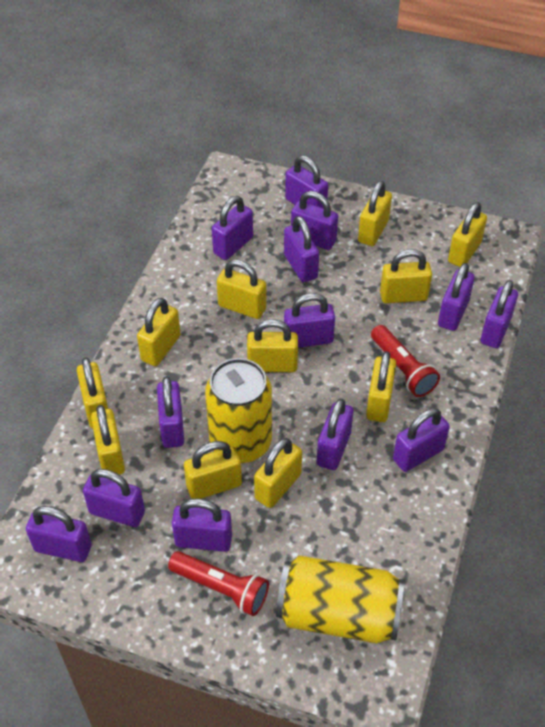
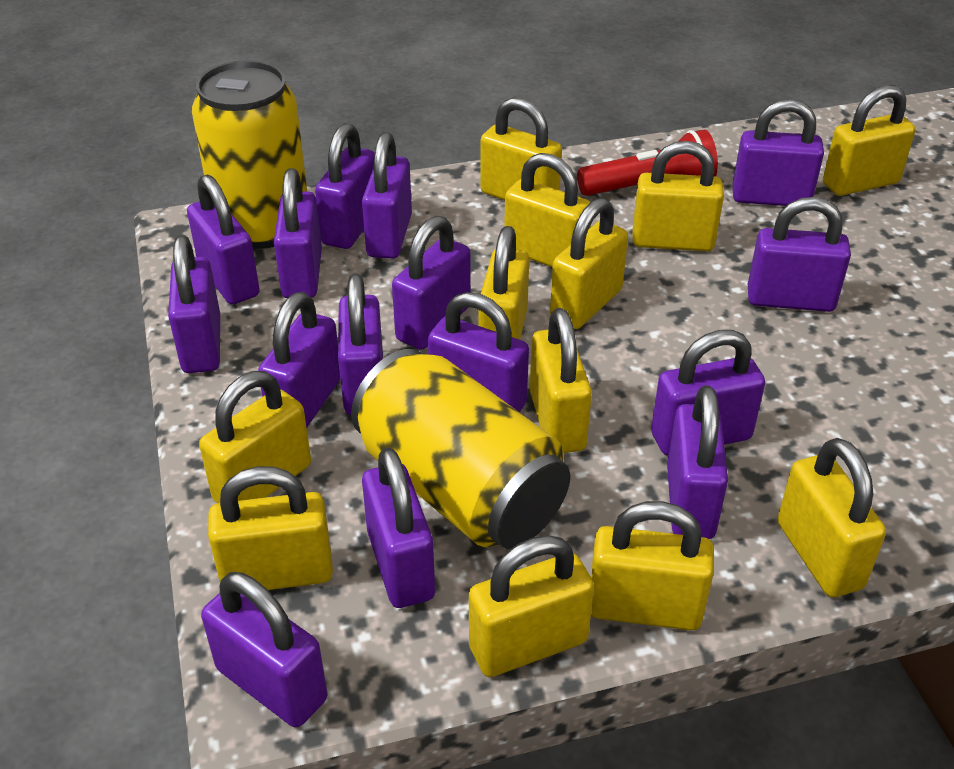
purple padlock: 13 -> 15
red flashlight: 2 -> 1
yellow padlock: 11 -> 12

